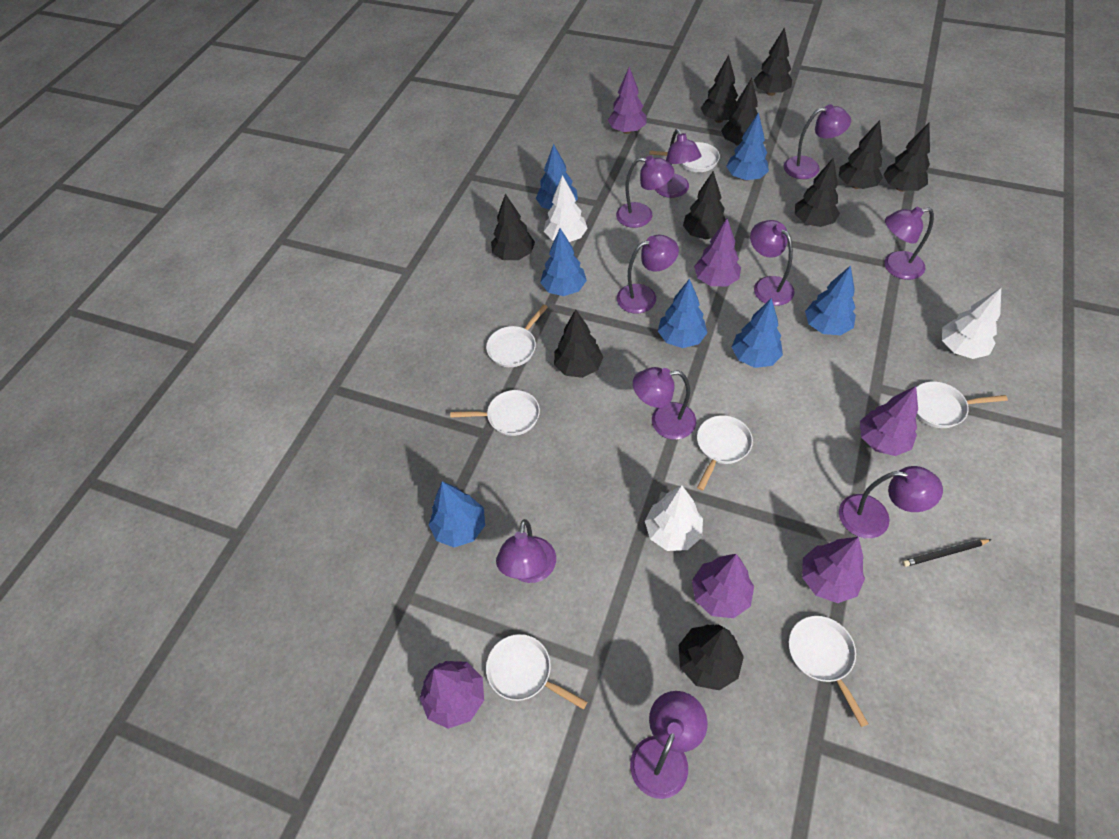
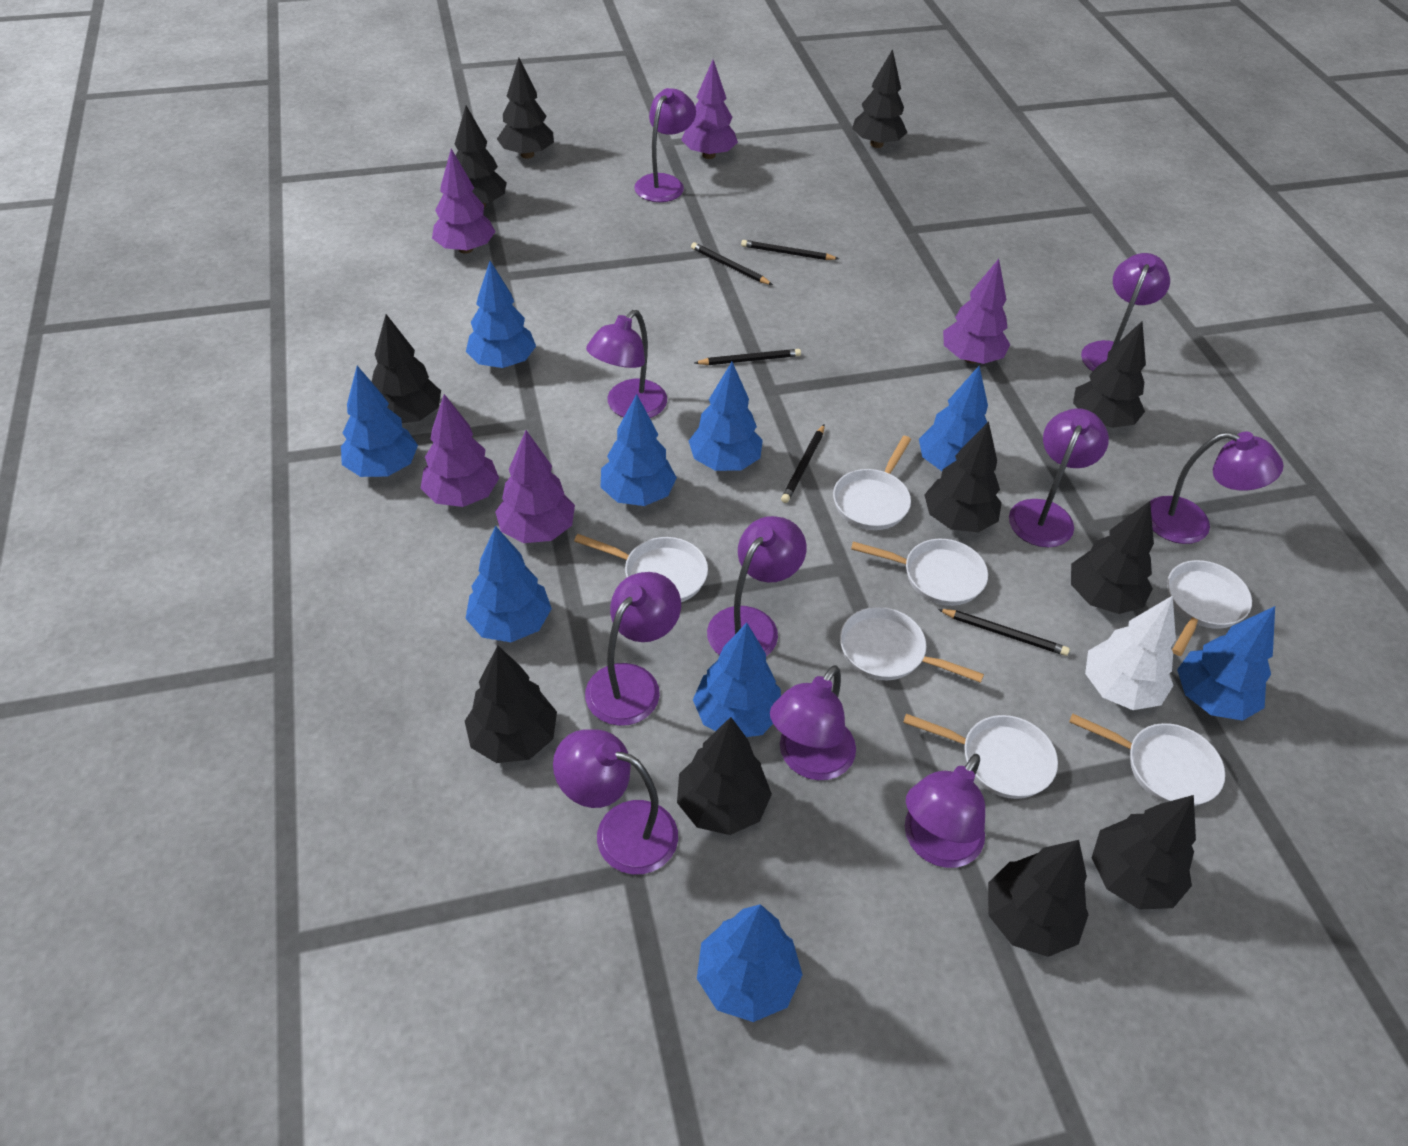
black pencil: 1 -> 5
black tree: 10 -> 11
blue tree: 7 -> 9
purple tree: 6 -> 5
white tree: 3 -> 1

